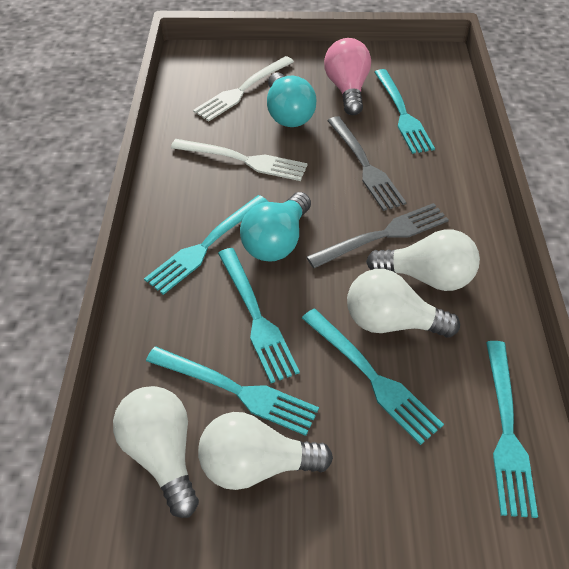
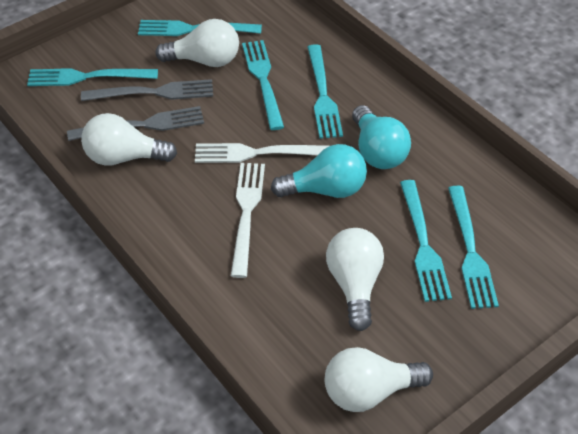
pink light bulb: 1 -> 0

